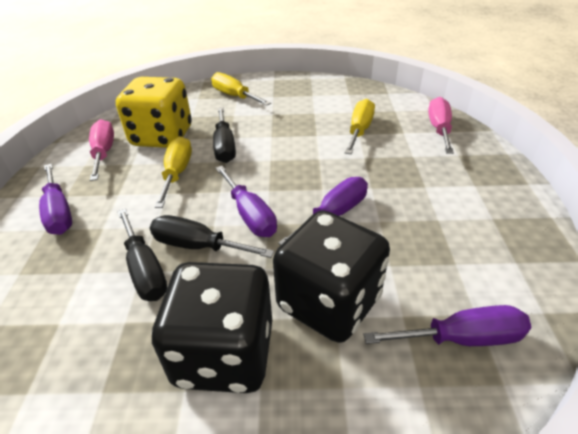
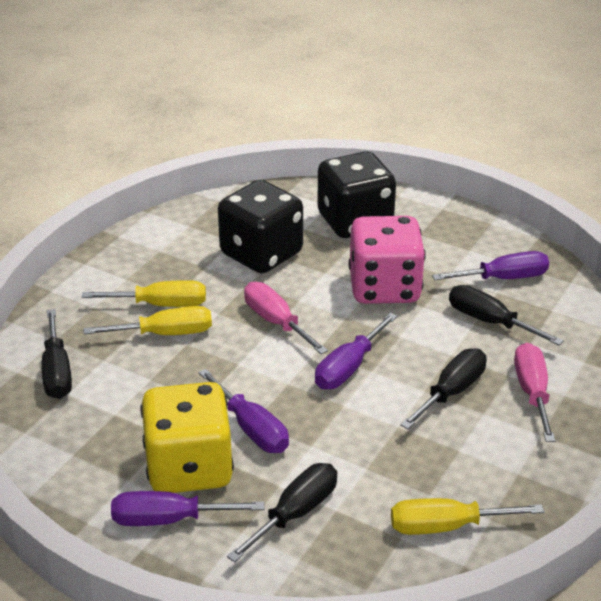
black screwdriver: 3 -> 4
pink dice: 0 -> 1

